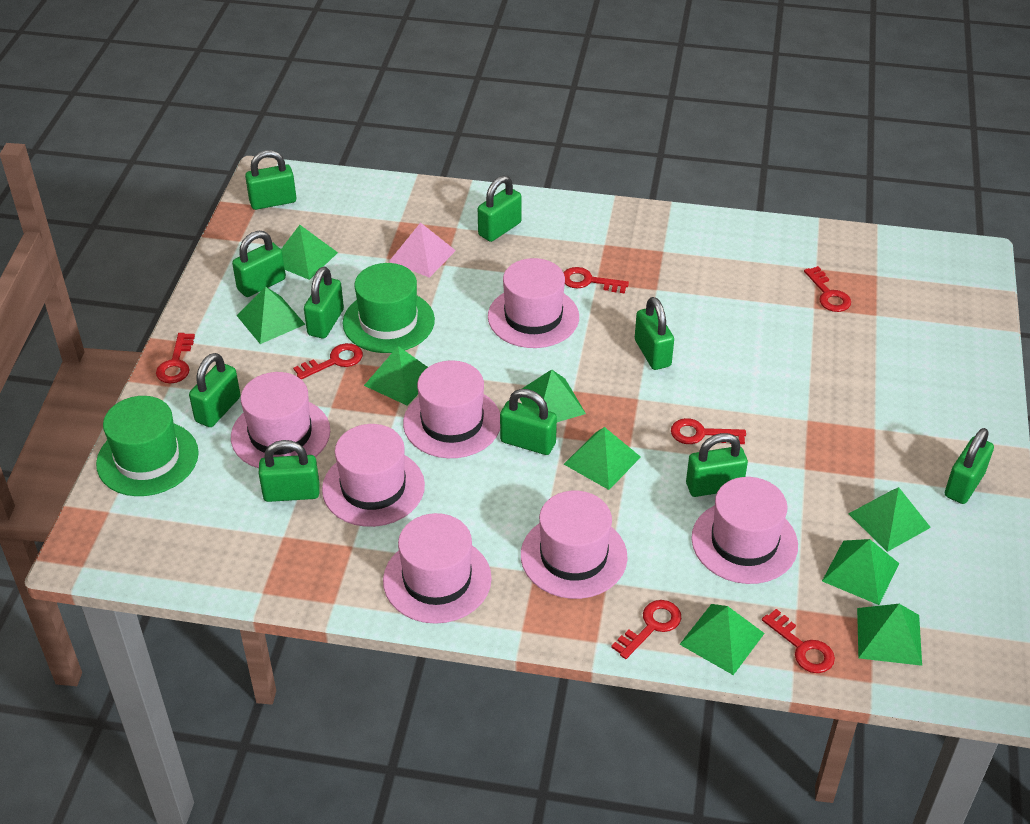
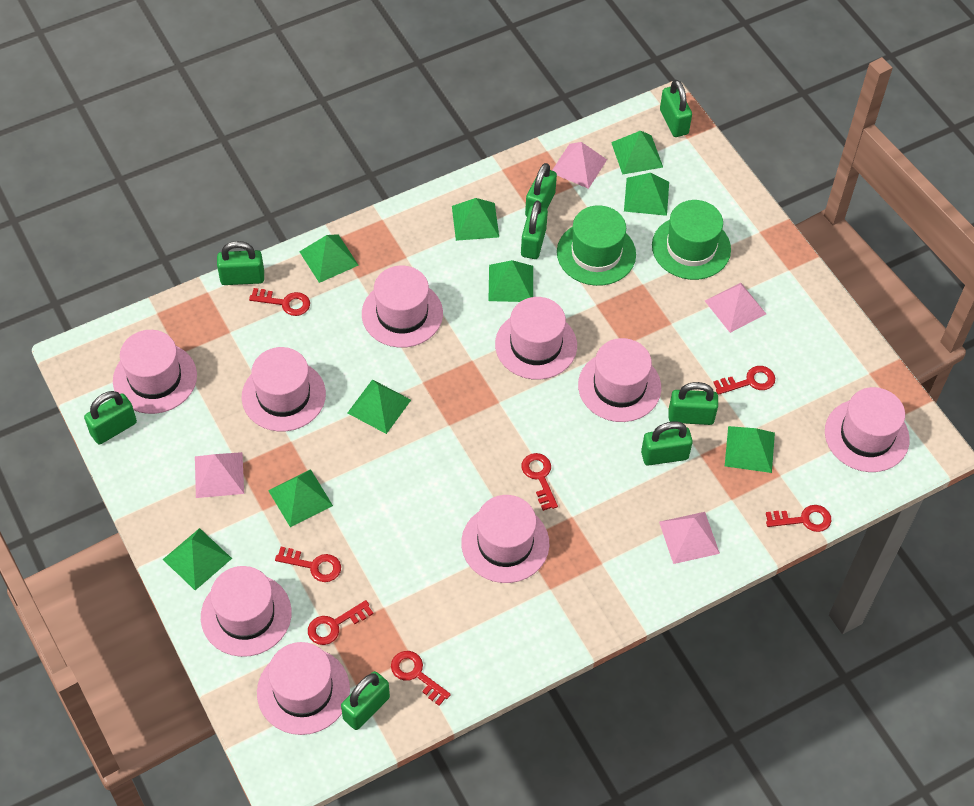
green padlock: 10 -> 8
pink hat: 7 -> 9
pink pyramid: 1 -> 4

